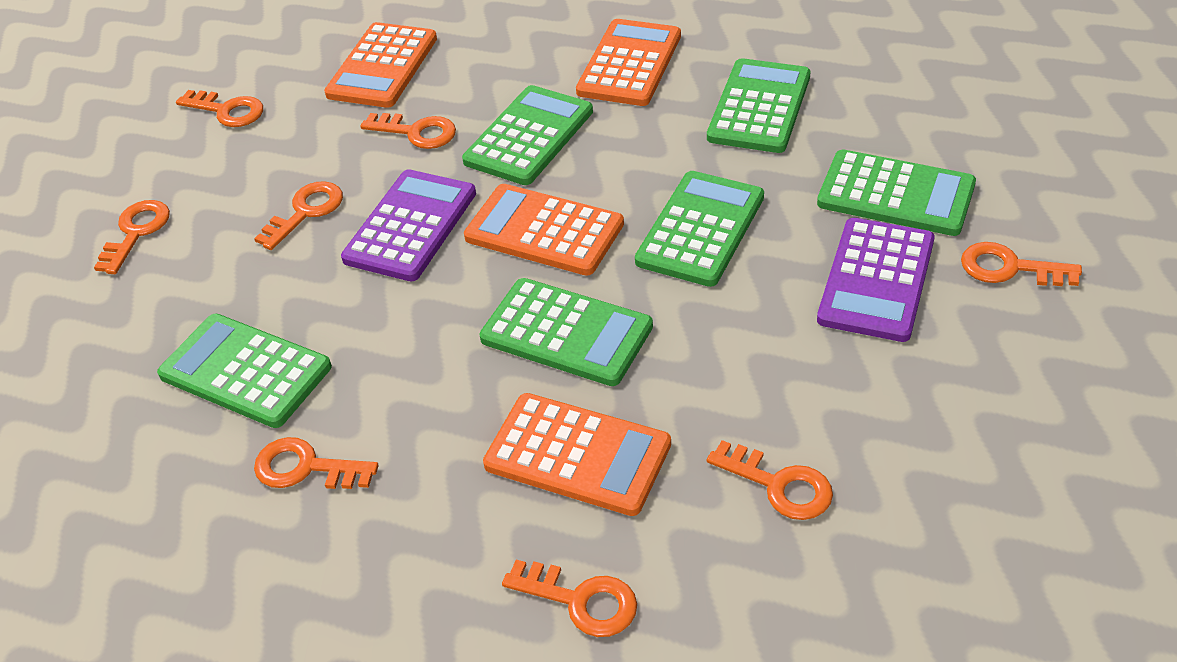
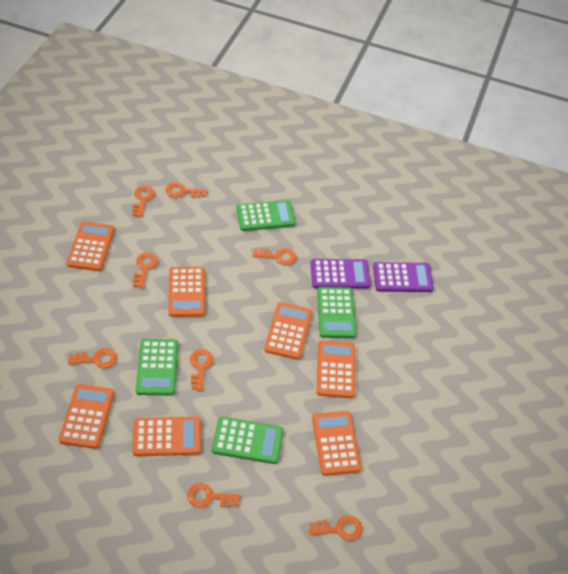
green calculator: 6 -> 4
orange calculator: 4 -> 7

